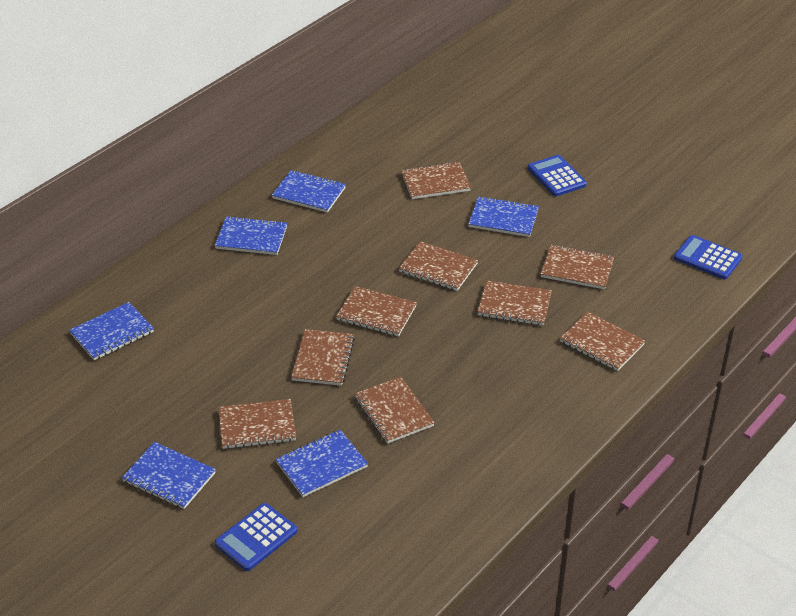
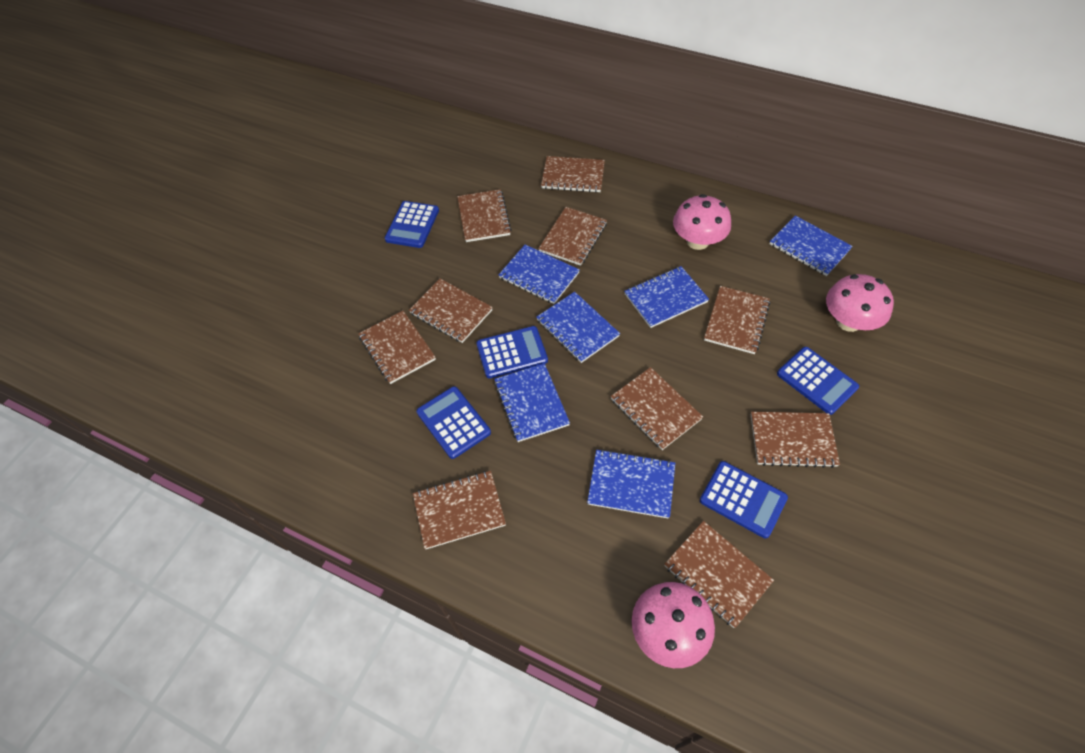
blue calculator: 3 -> 5
brown notebook: 9 -> 10
pink mushroom: 0 -> 3

